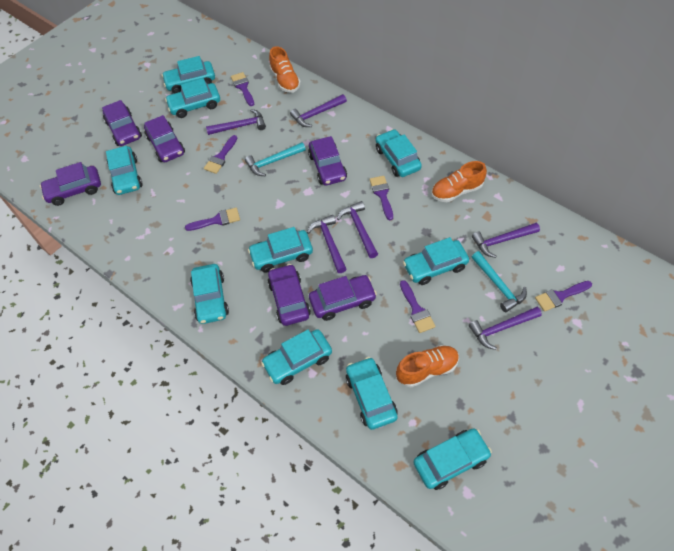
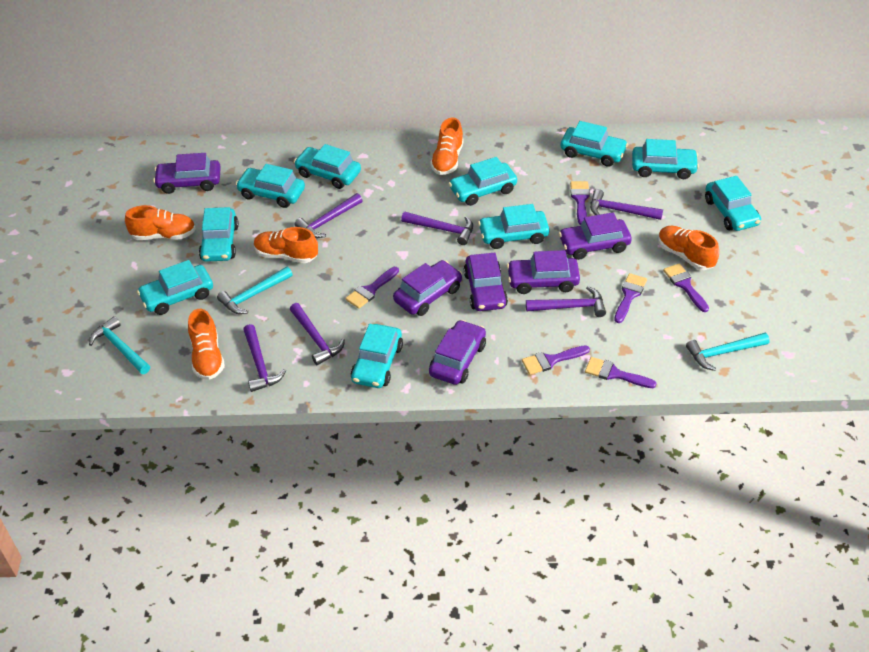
orange shoe: 3 -> 5
turquoise hammer: 2 -> 3

